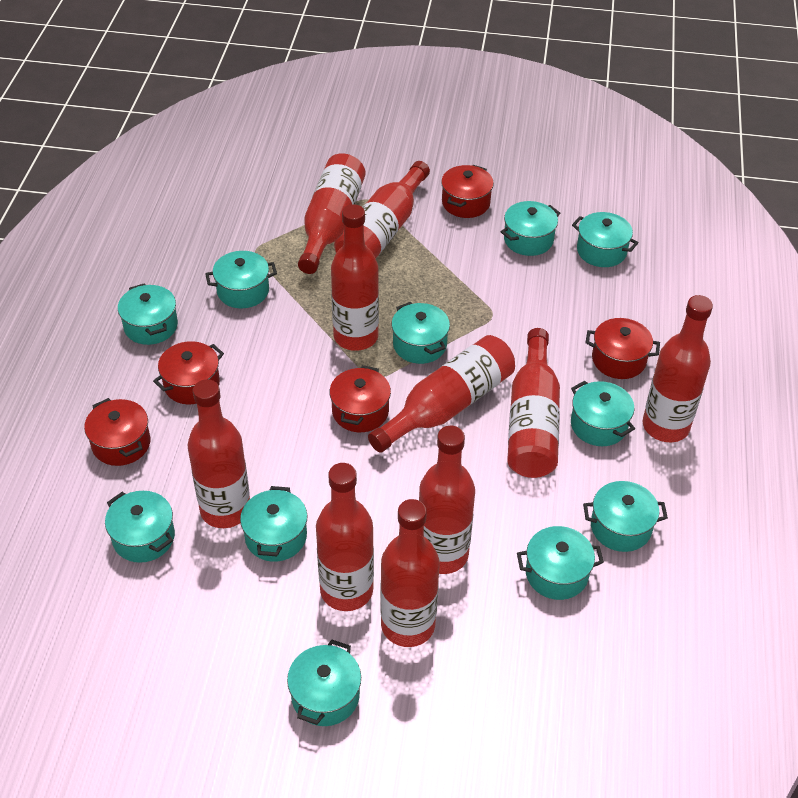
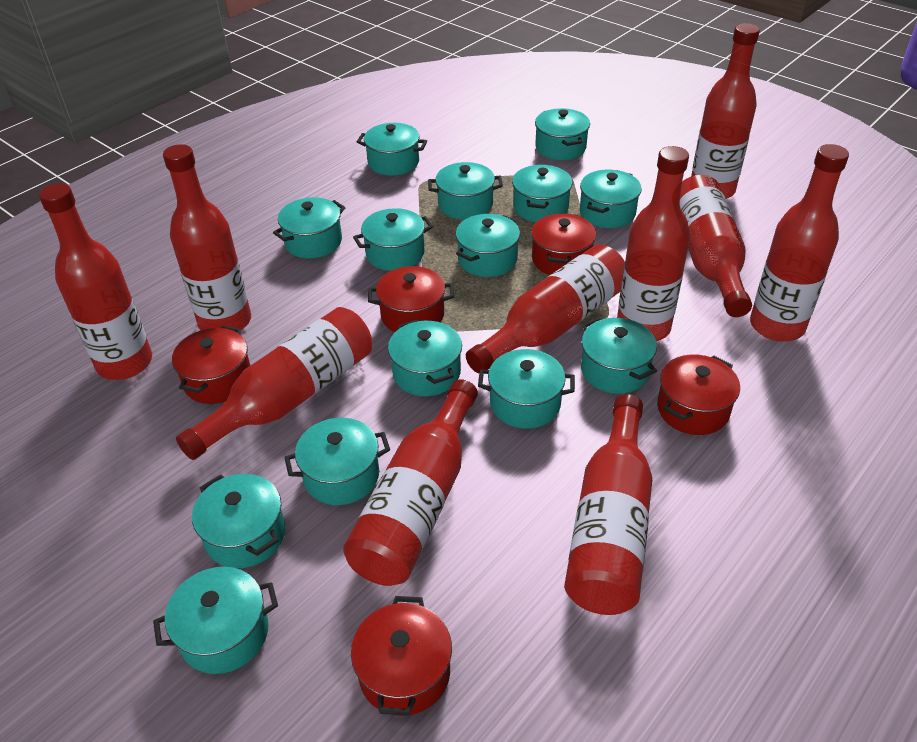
turquoise pot: 11 -> 14

